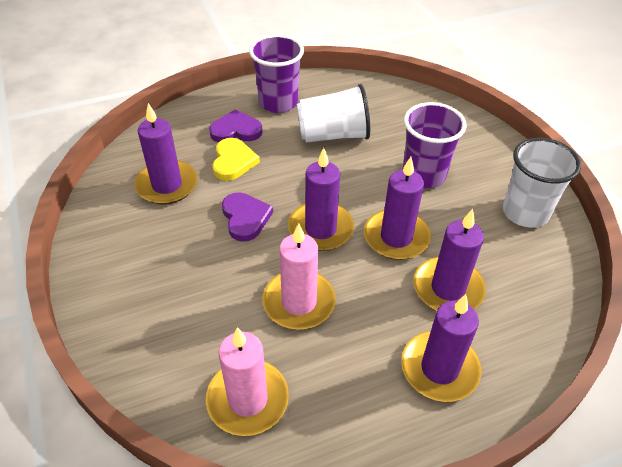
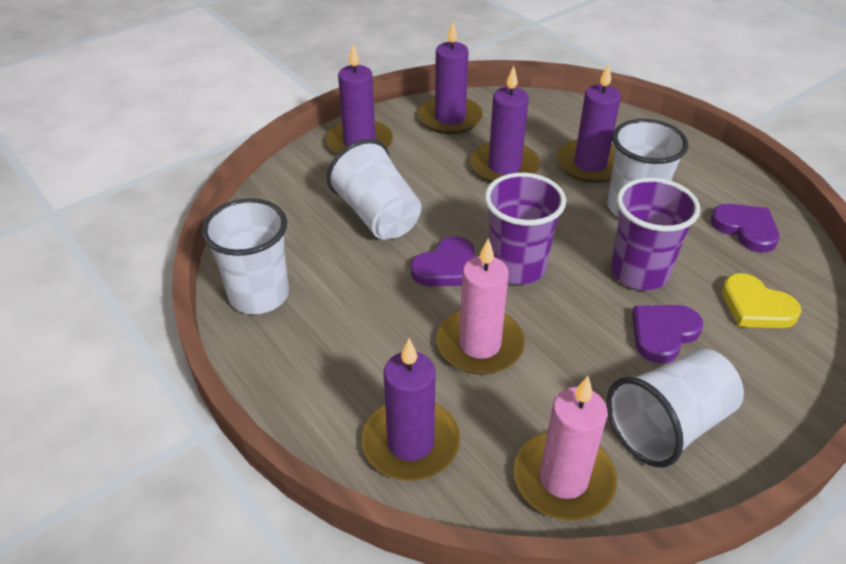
purple heart: 2 -> 3
white cup: 2 -> 4

